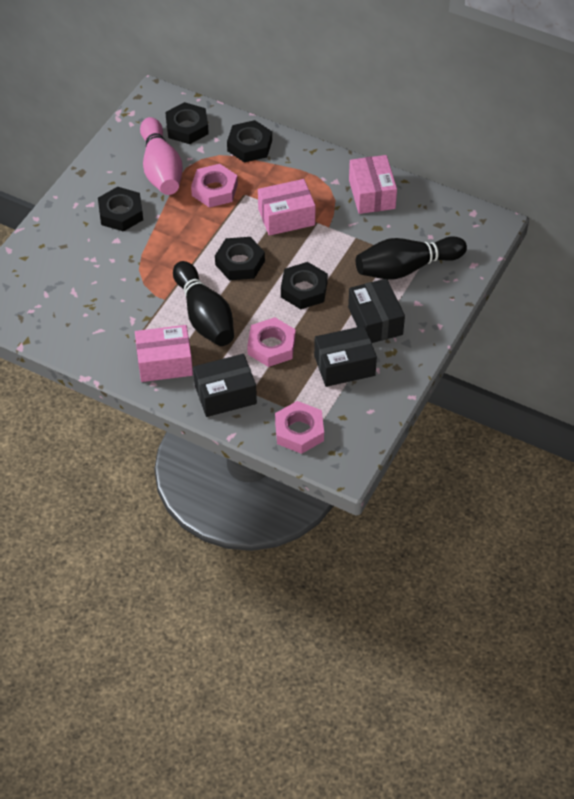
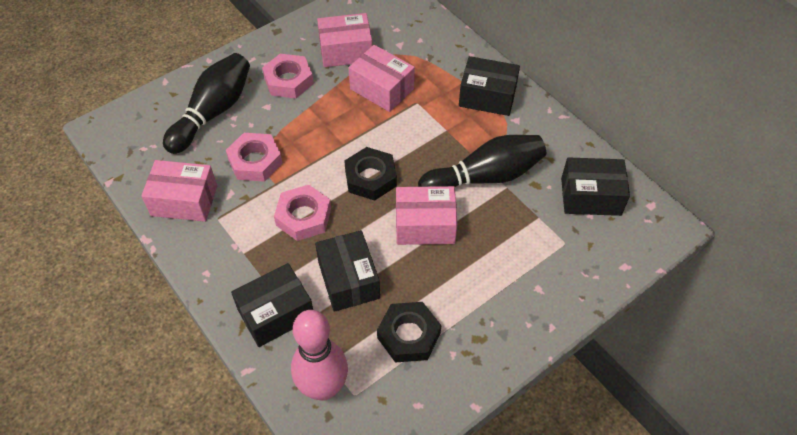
black box: 3 -> 4
black nut: 5 -> 2
pink box: 3 -> 4

